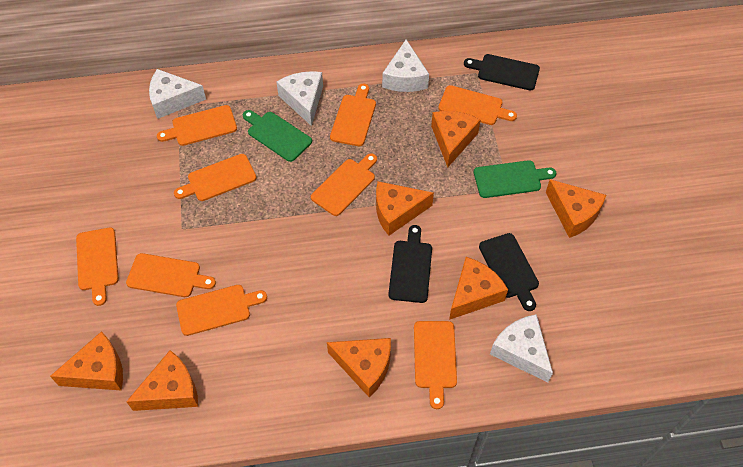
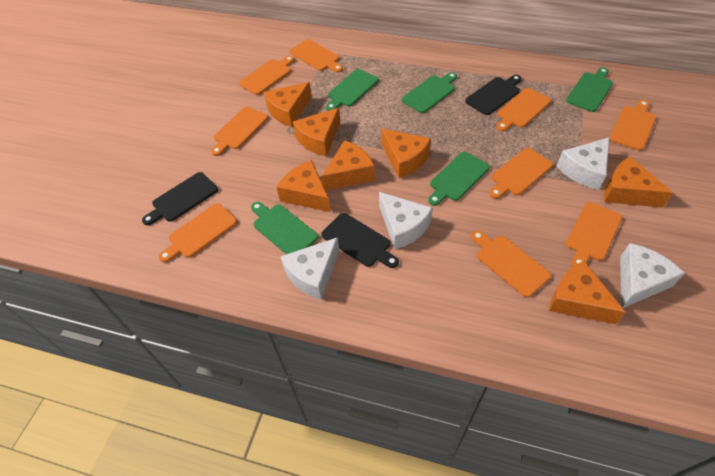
green cutting board: 2 -> 5

